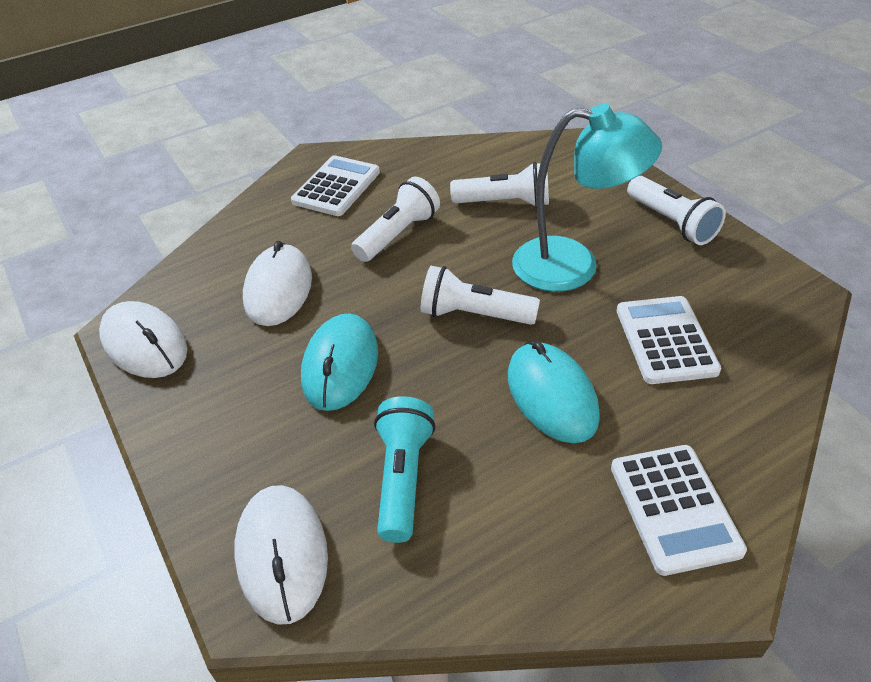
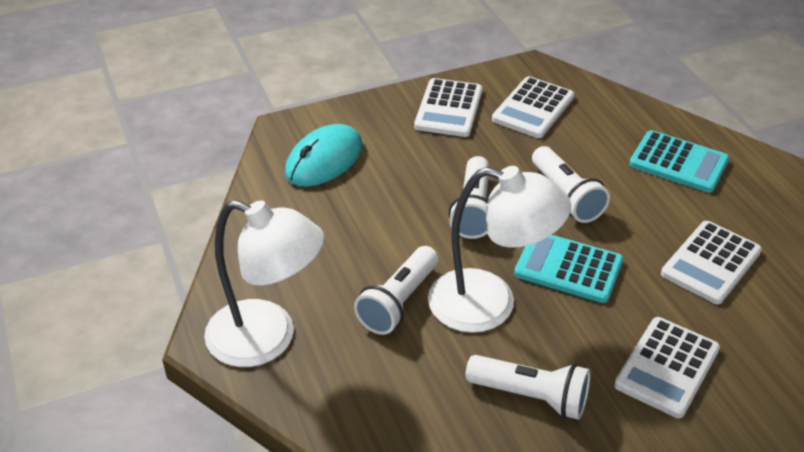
turquoise calculator: 0 -> 2
turquoise flashlight: 1 -> 0
turquoise lamp: 1 -> 0
turquoise mouse: 2 -> 1
white calculator: 3 -> 4
white lamp: 0 -> 2
white mouse: 3 -> 0

